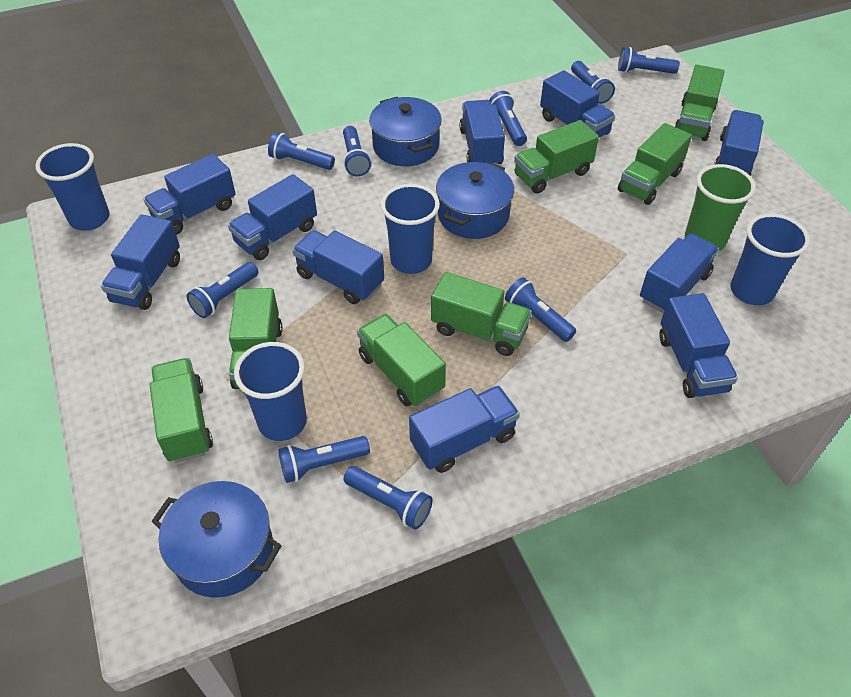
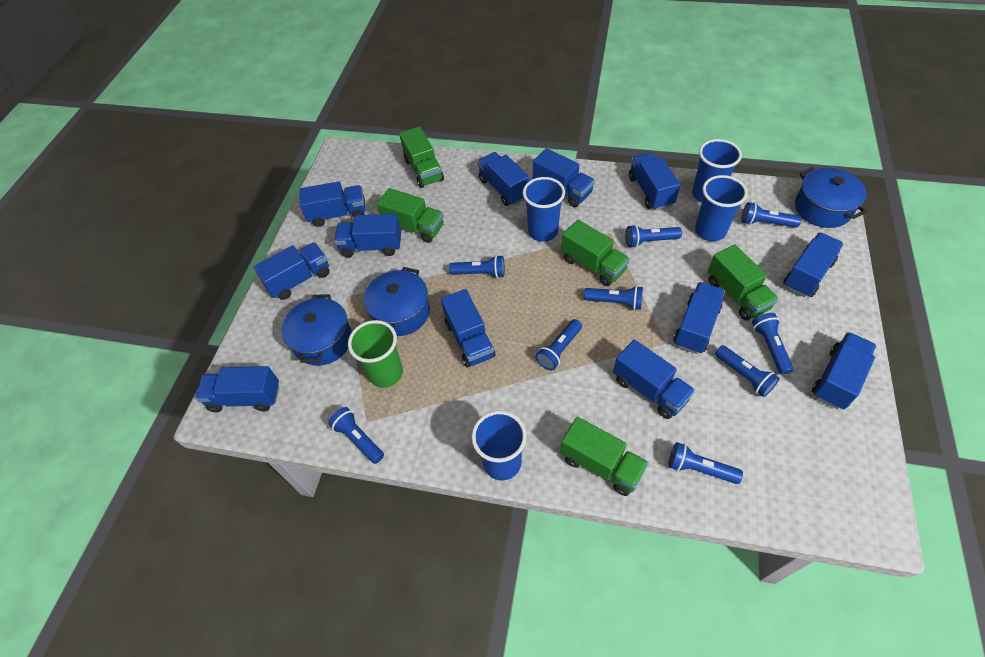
blue truck: 10 -> 12
green truck: 7 -> 5

